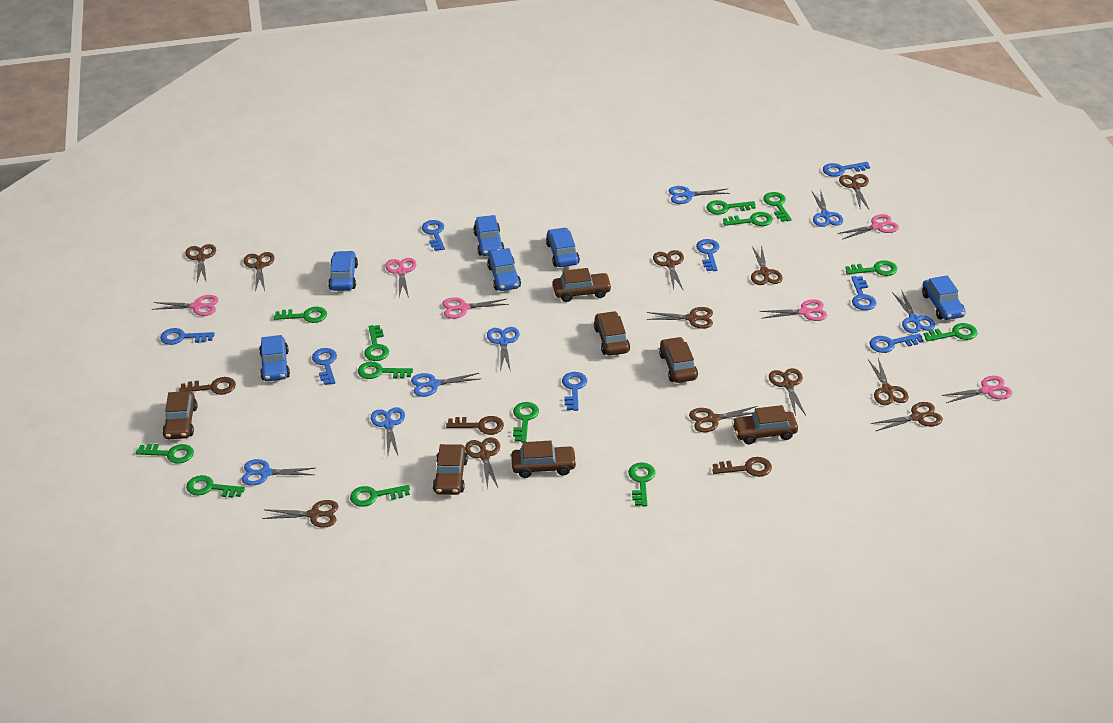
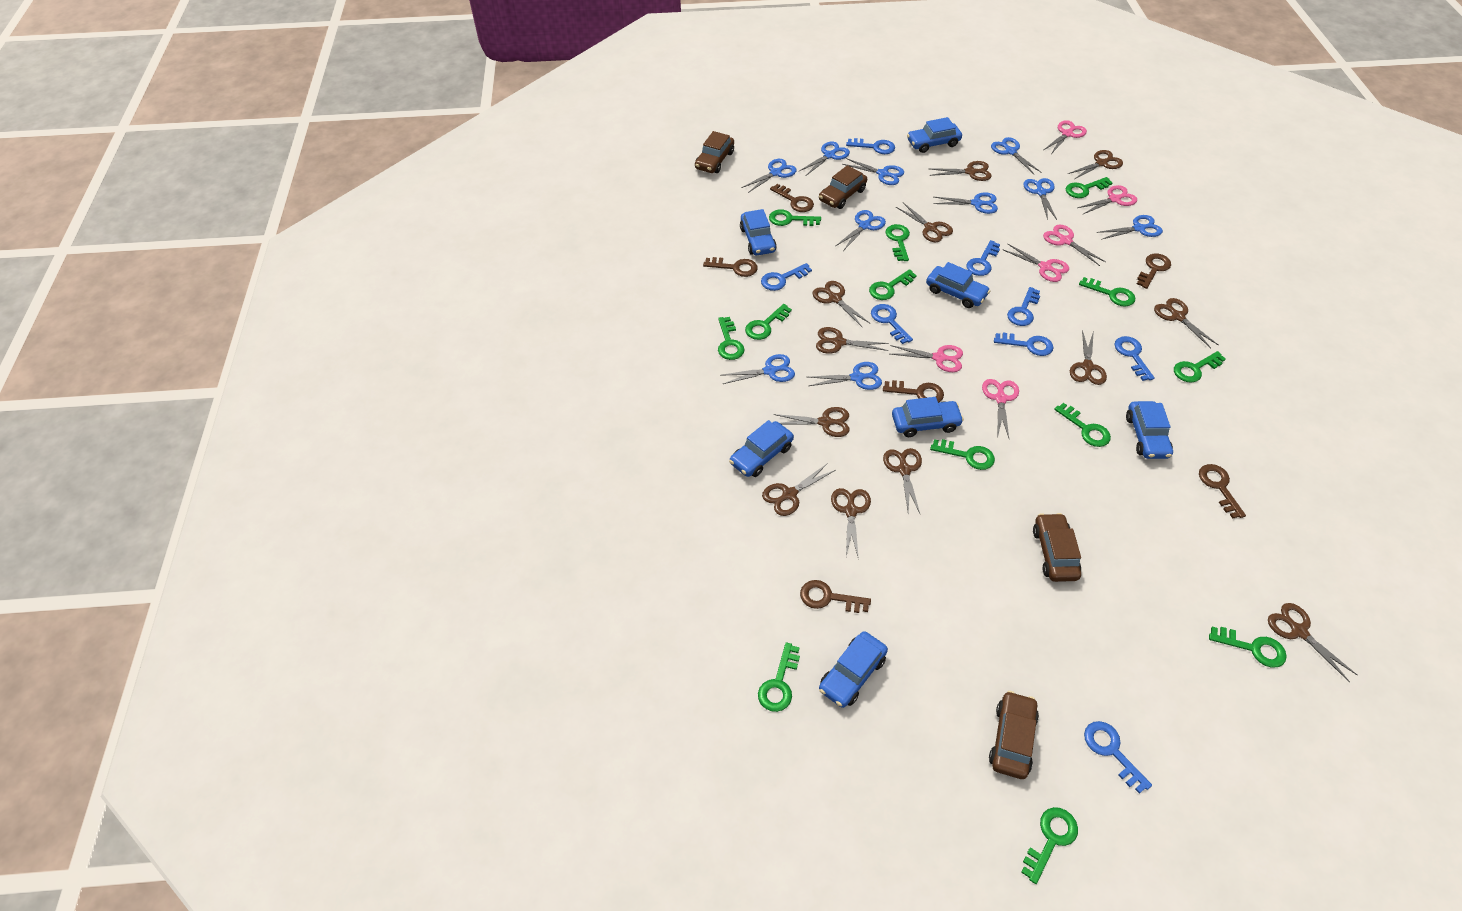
blue car: 6 -> 7
blue scissors: 7 -> 10
brown car: 7 -> 4
brown key: 3 -> 6

